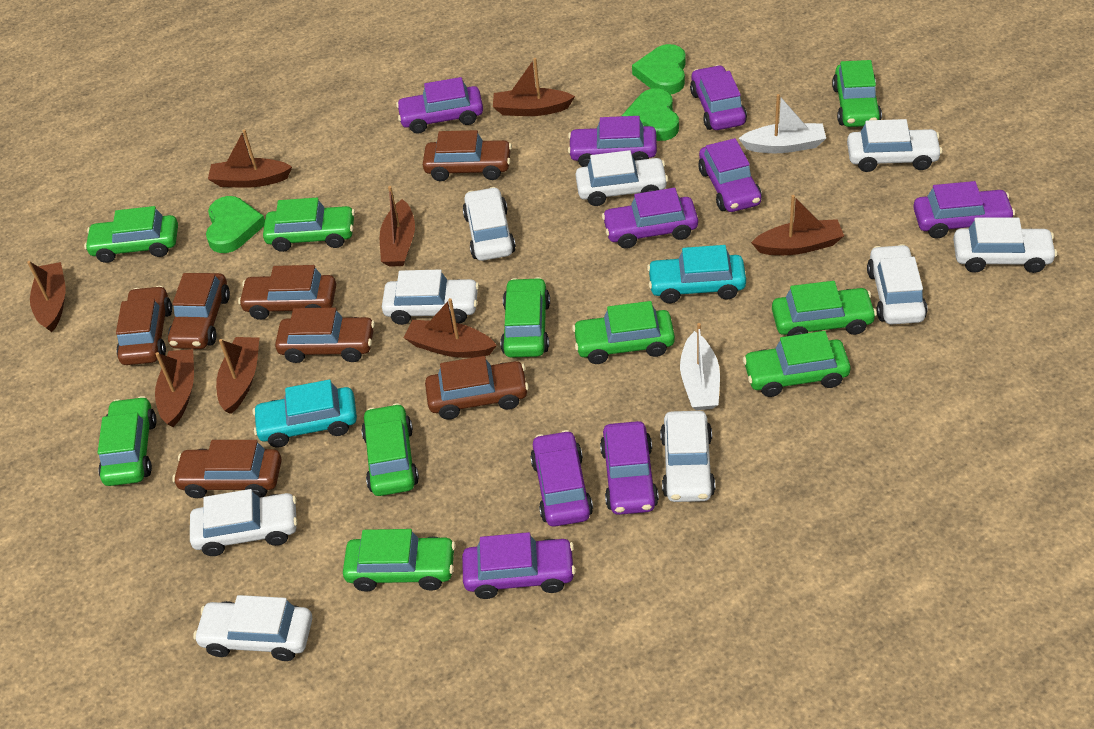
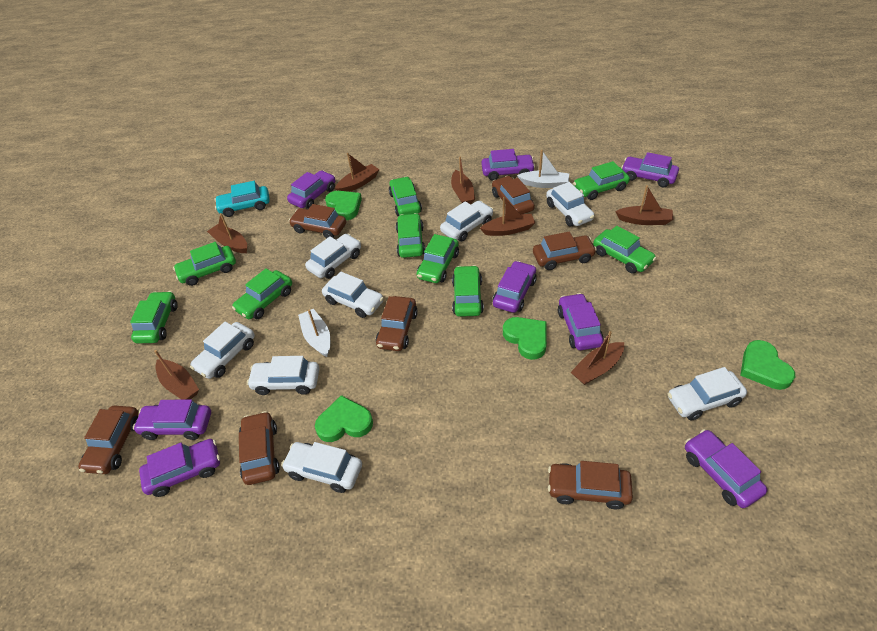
brown boat: 8 -> 7
green car: 10 -> 9
green heart: 3 -> 4
purple car: 9 -> 8
turquoise car: 2 -> 1
white car: 9 -> 8

